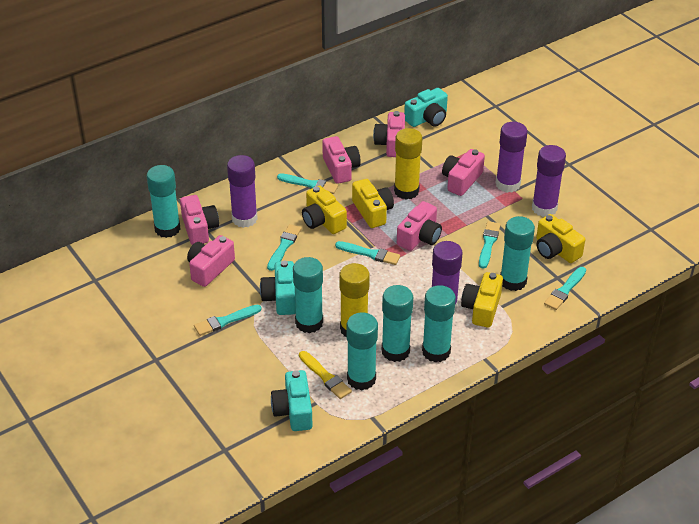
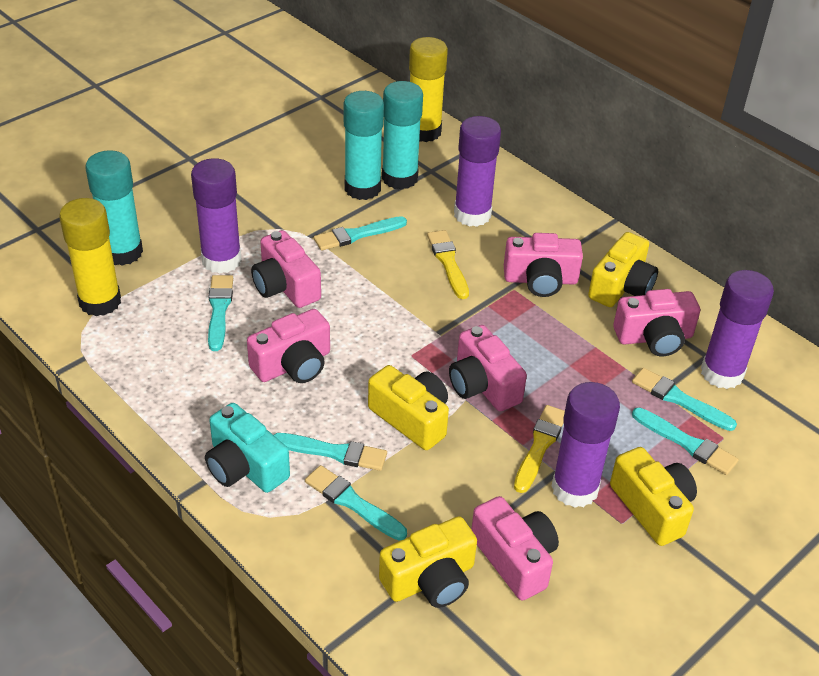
turquoise camera: 3 -> 1
turquoise glue stick: 6 -> 3
yellow brush: 1 -> 2

